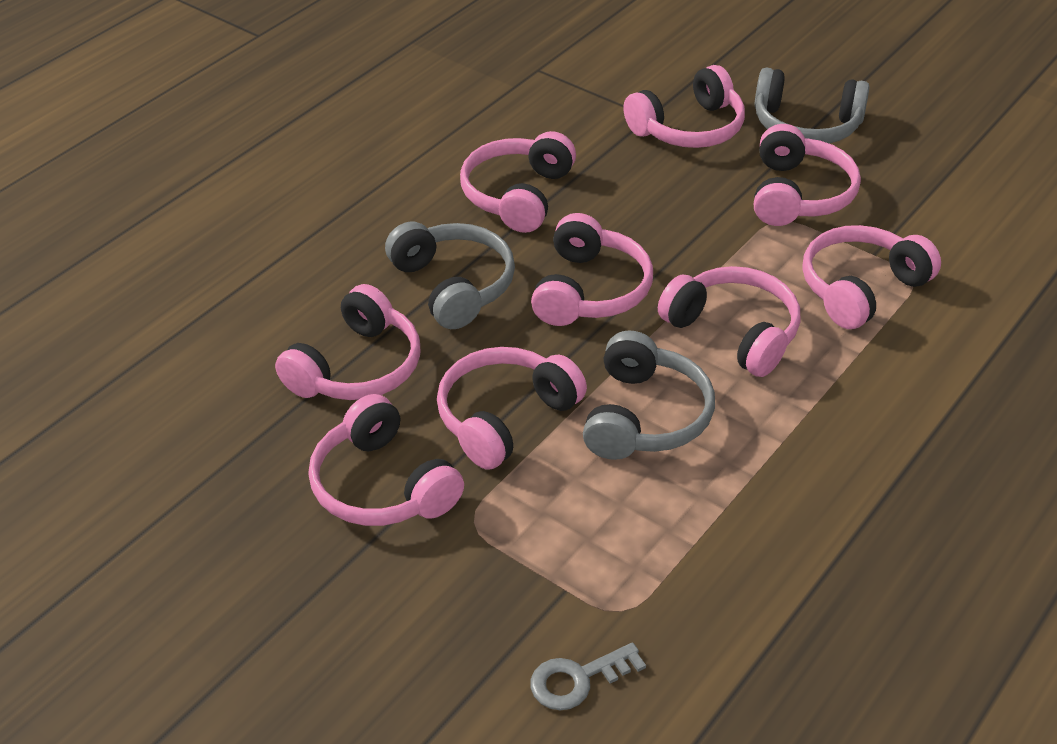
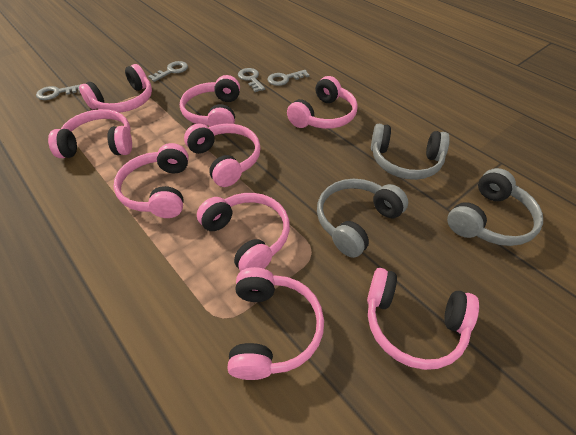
grey key: 1 -> 4

